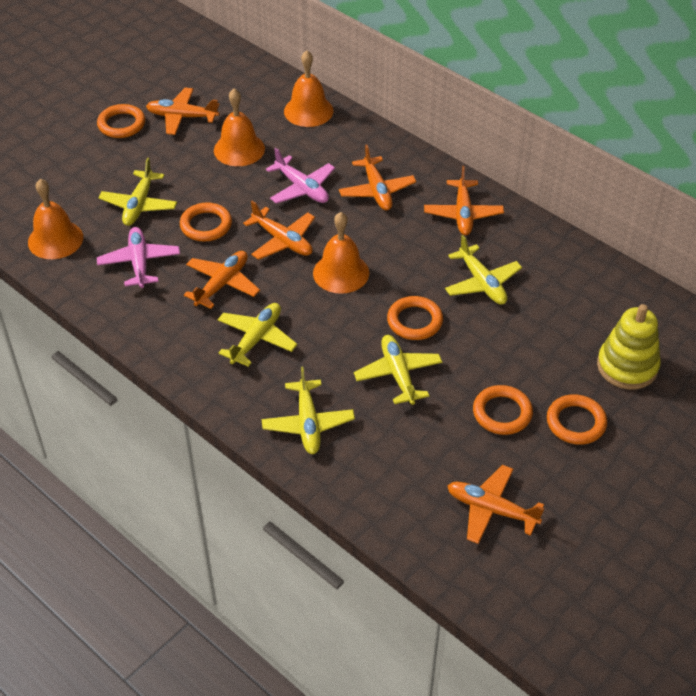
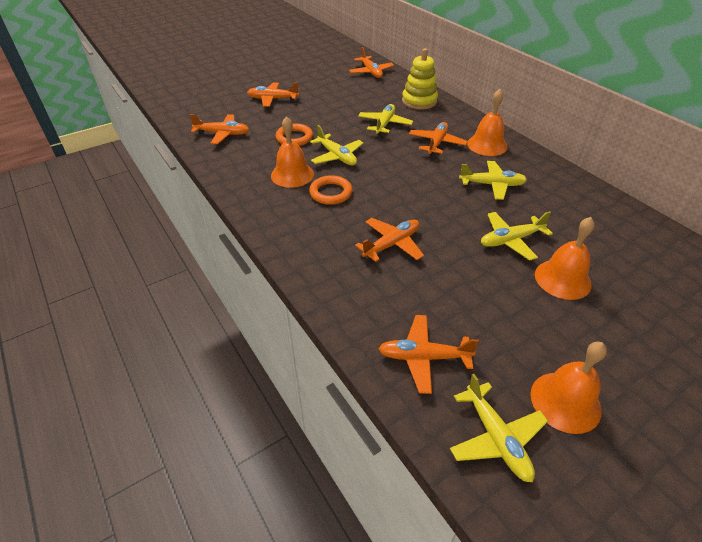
orange ring: 5 -> 2
pink plane: 2 -> 0

